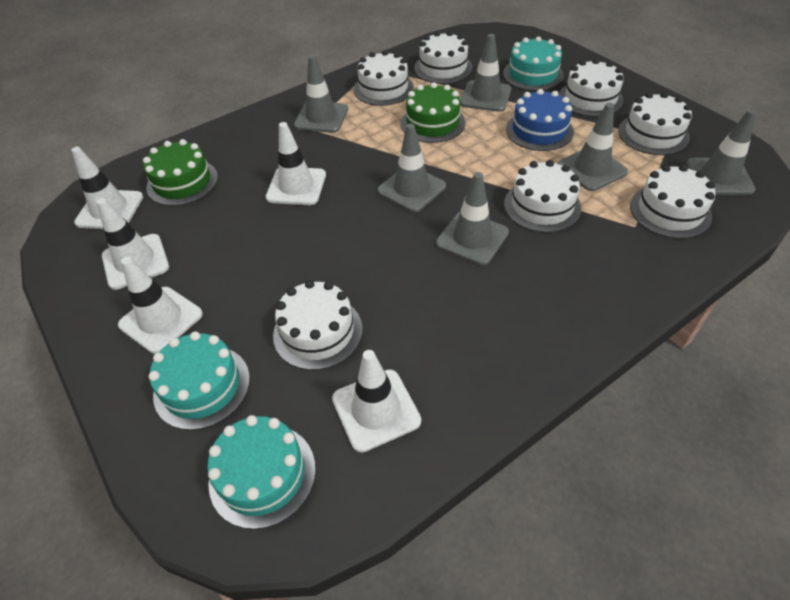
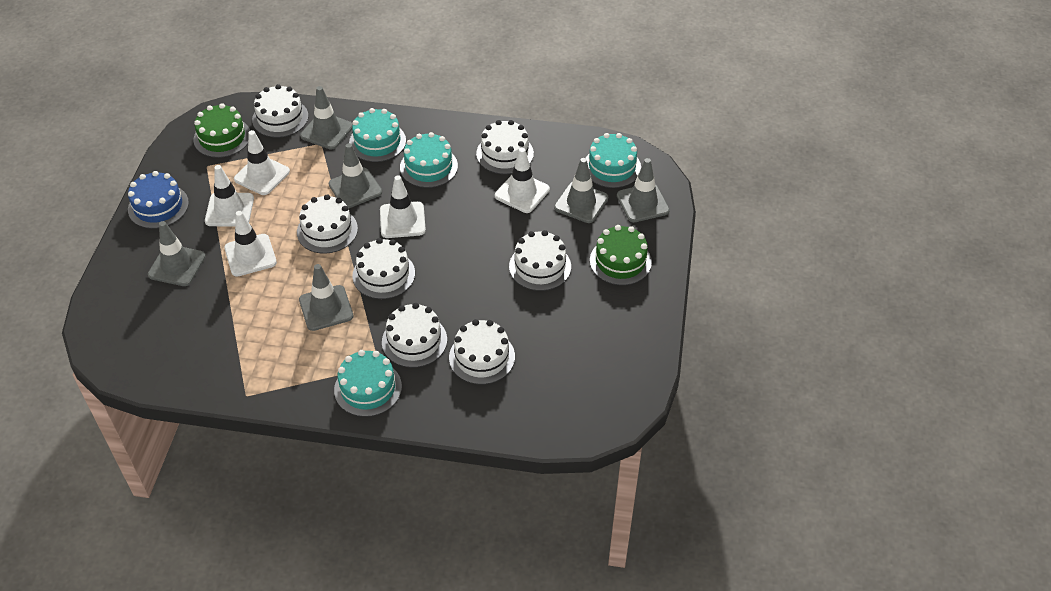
turquoise cake: 3 -> 4

